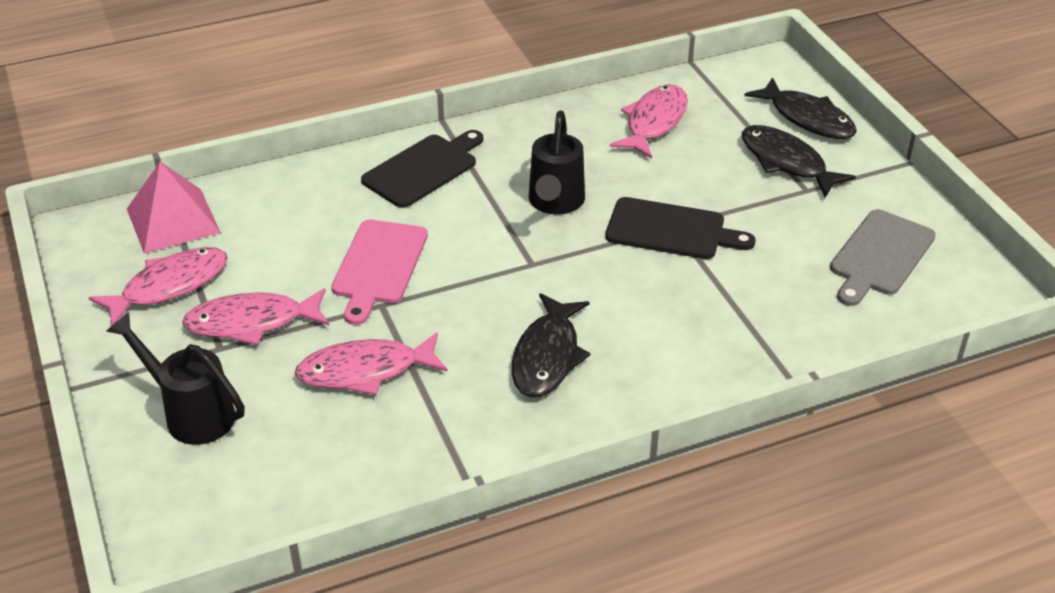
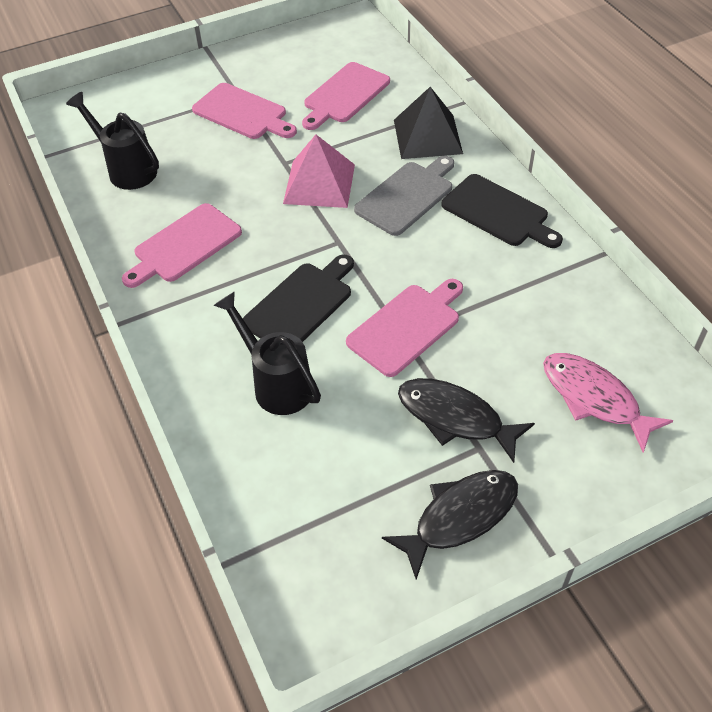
black fish: 3 -> 2
black pyramid: 0 -> 1
pink cutting board: 1 -> 4
pink fish: 4 -> 1

